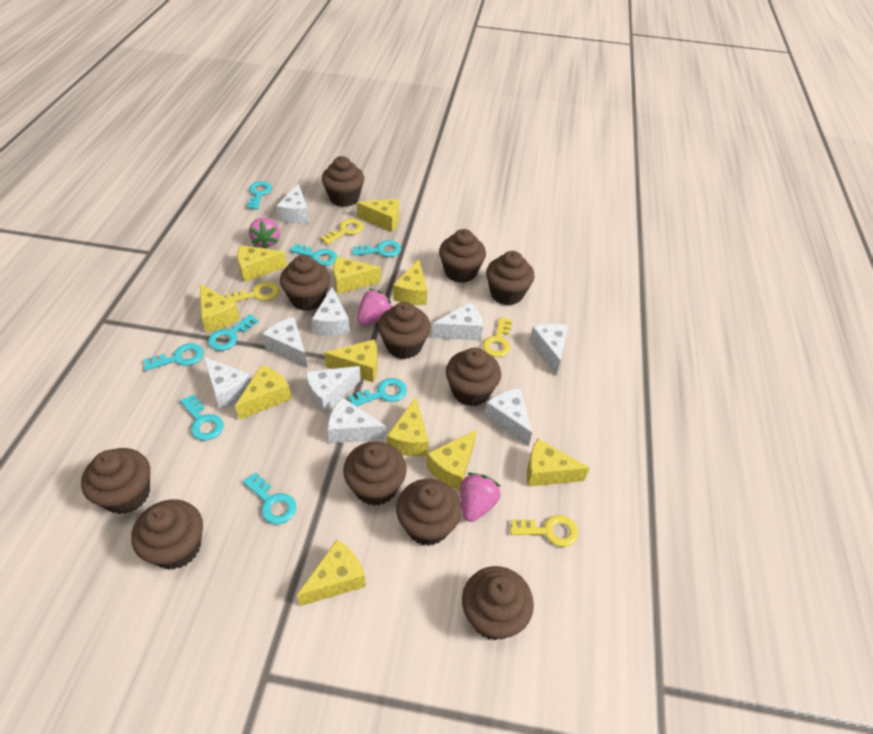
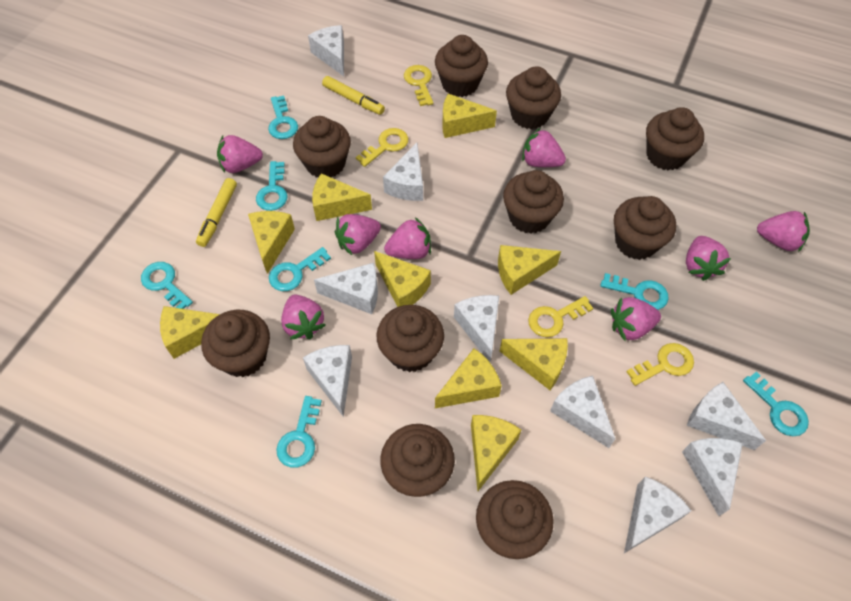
brown cupcake: 11 -> 10
pink strawberry: 3 -> 8
turquoise key: 8 -> 7
yellow cheese: 11 -> 9
yellow marker: 0 -> 2

